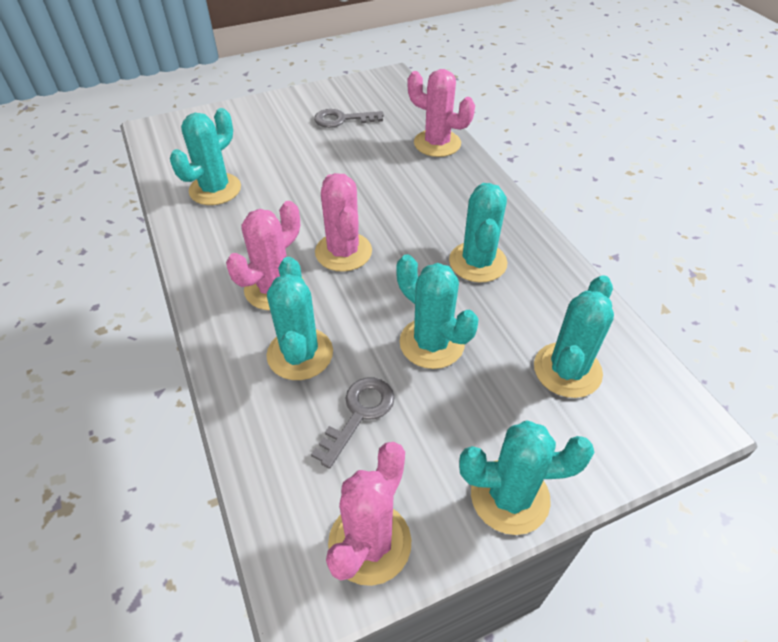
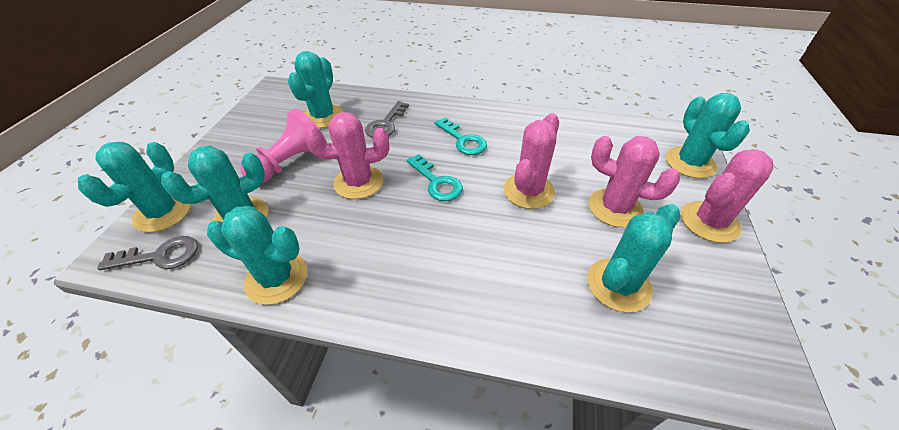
pink pawn: 0 -> 1
turquoise key: 0 -> 2

